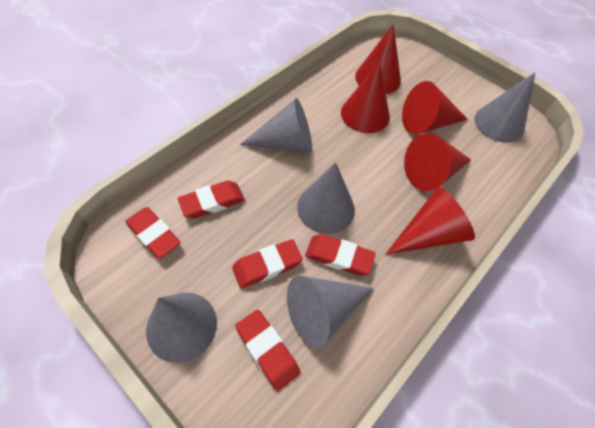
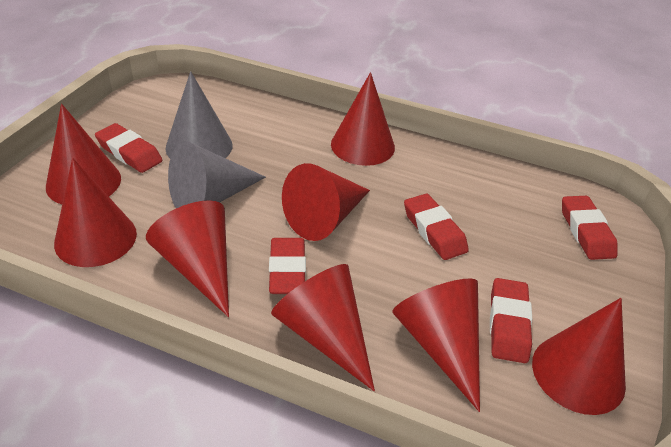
grey cone: 5 -> 2
red cone: 5 -> 8

